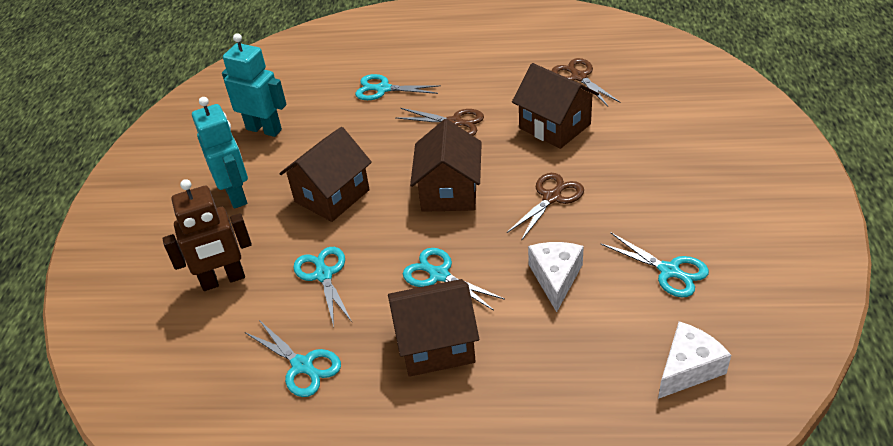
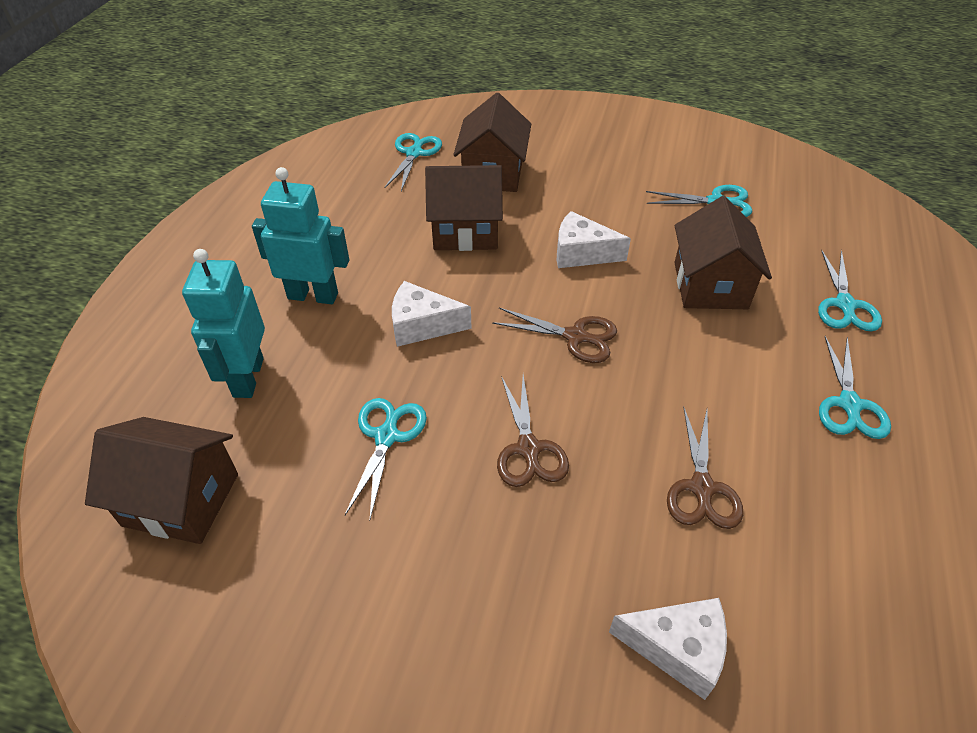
brown robot: 1 -> 0
white cheese: 2 -> 3

